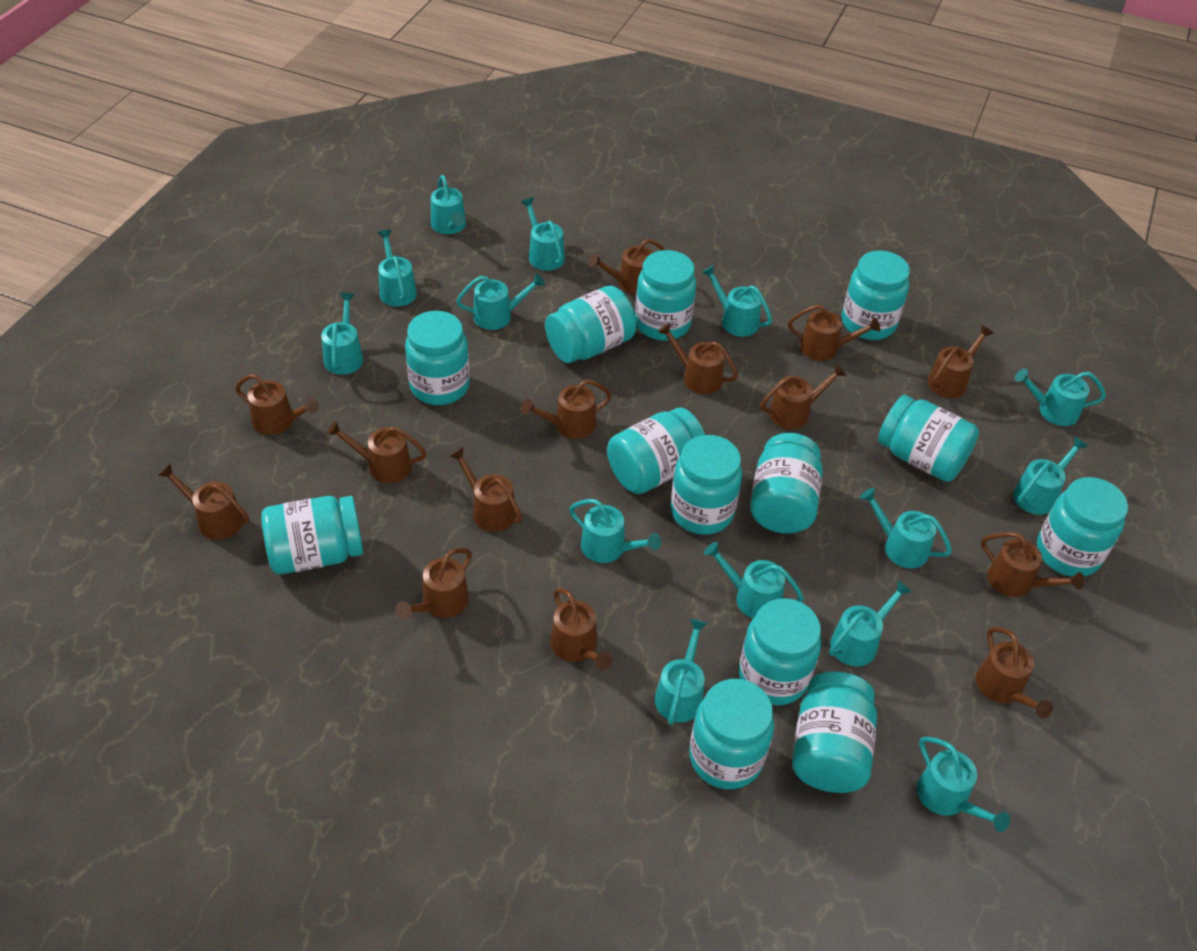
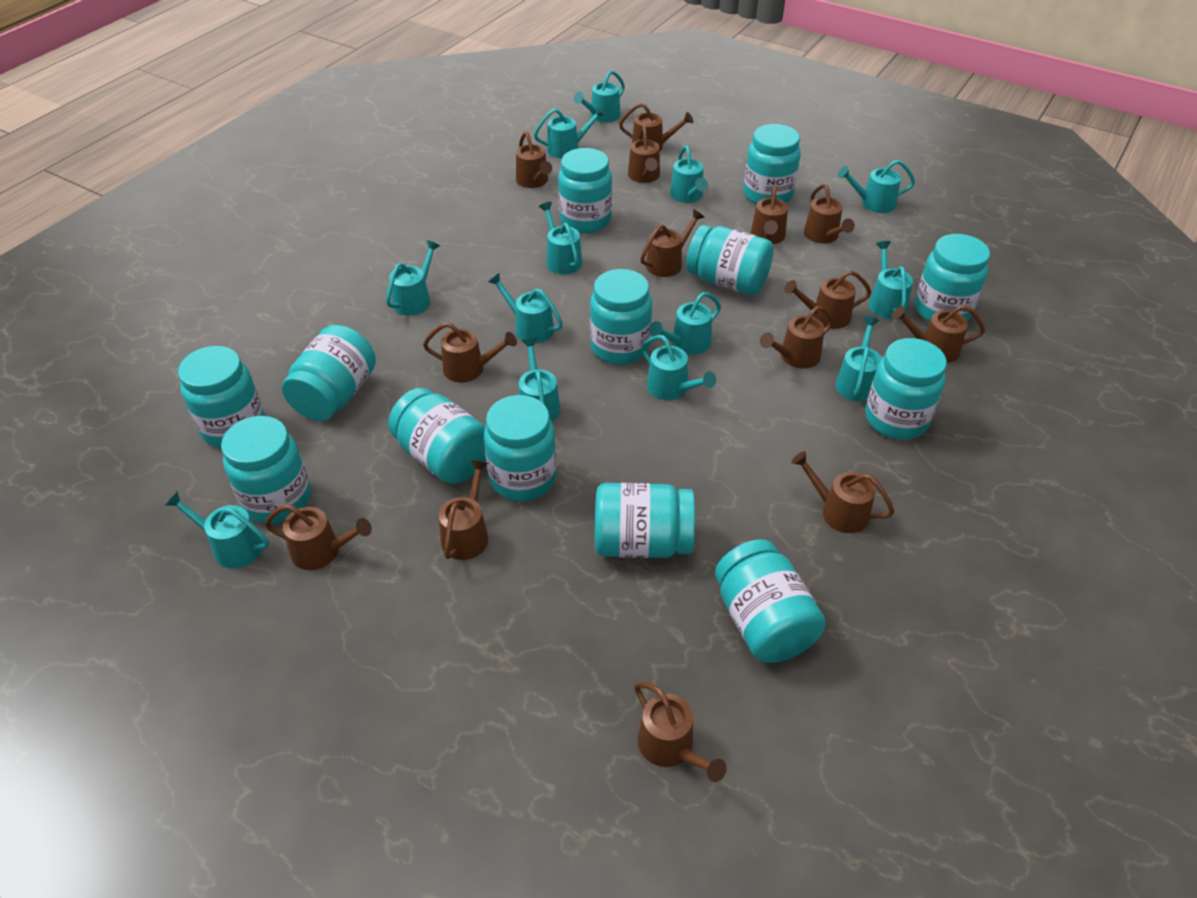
turquoise watering can: 14 -> 13

